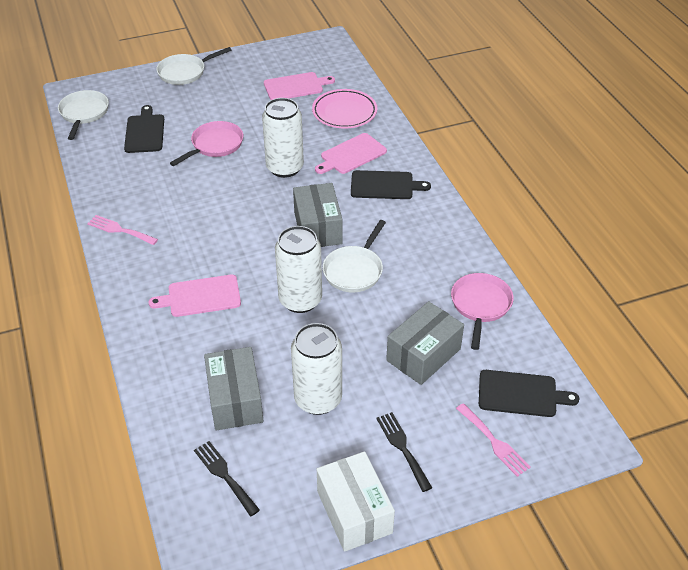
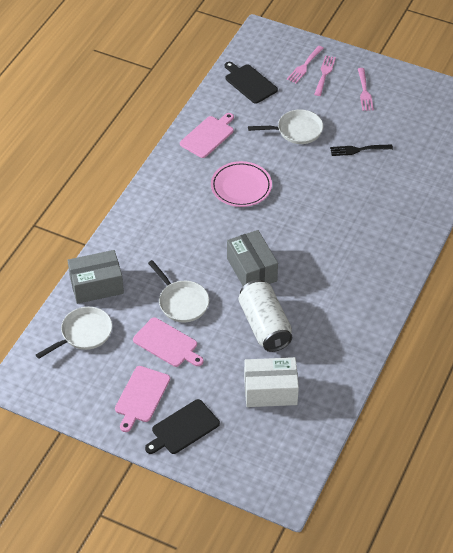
black cutting board: 3 -> 2
black fork: 2 -> 1
grey box: 3 -> 2
pink fork: 2 -> 3
pink pan: 2 -> 0
white can: 3 -> 1

